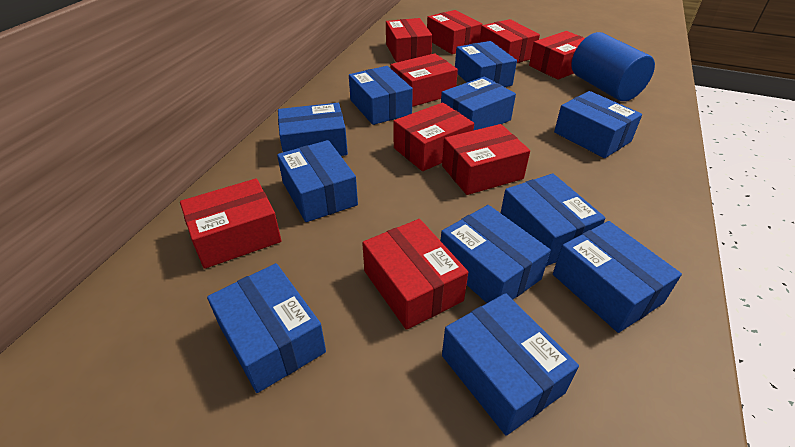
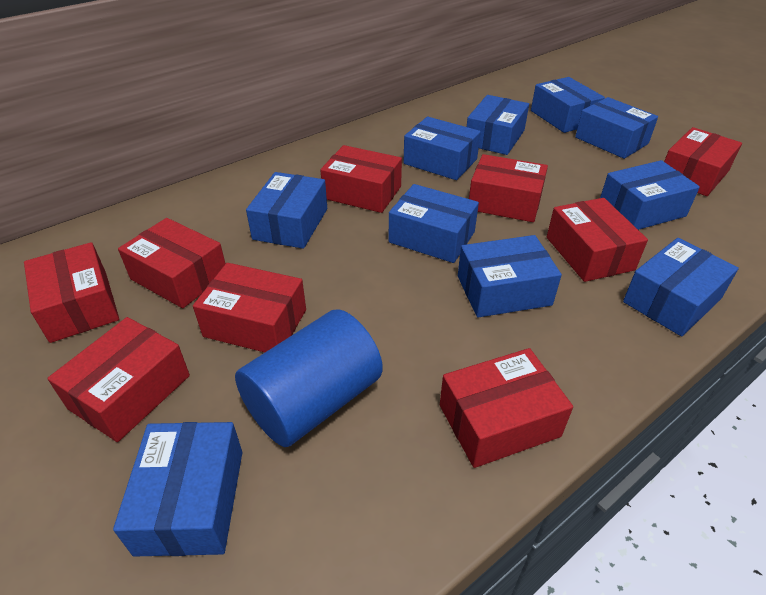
blue box: 11 -> 10

